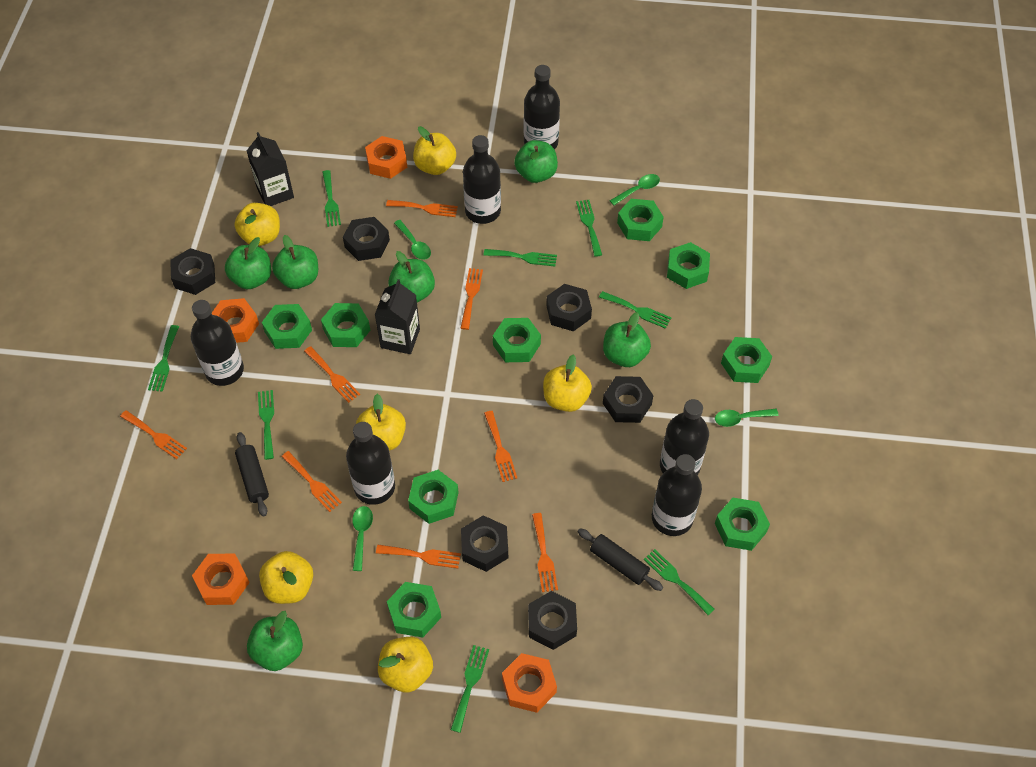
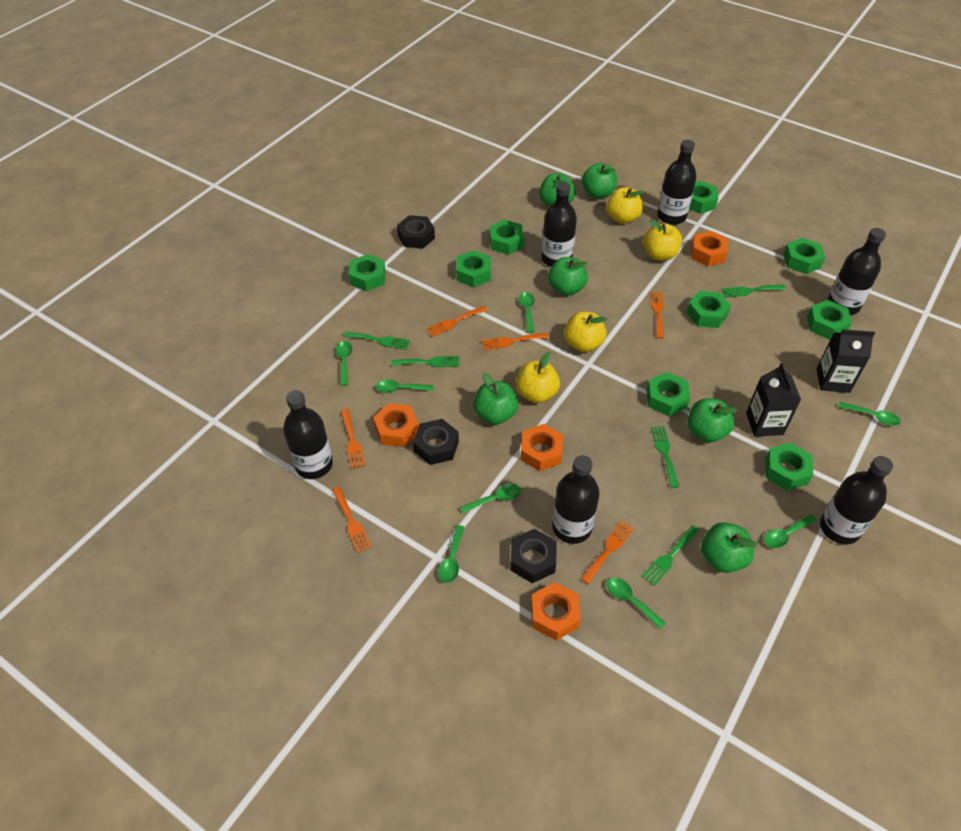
black nut: 6 -> 3
black rolling pin: 2 -> 0
green fork: 8 -> 5
green spoon: 4 -> 8
orange fork: 8 -> 6
yellow apple: 6 -> 4

